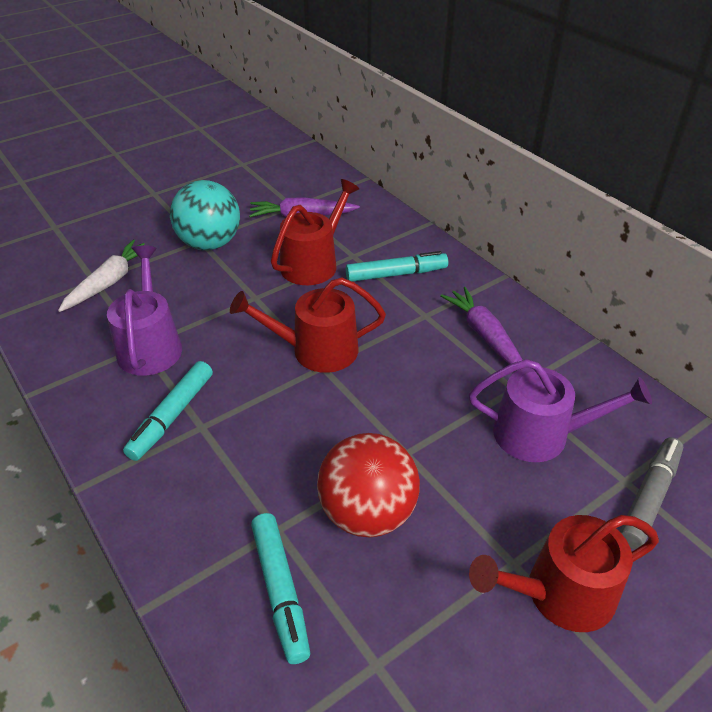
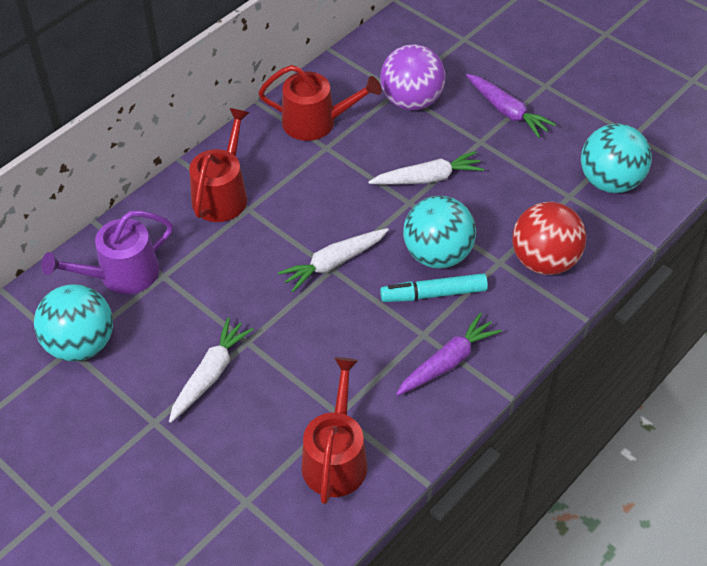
grey marker: 1 -> 0
purple ball: 0 -> 1
purple watering can: 2 -> 1
turquoise ball: 1 -> 3
turquoise marker: 3 -> 1
white carrot: 1 -> 3

